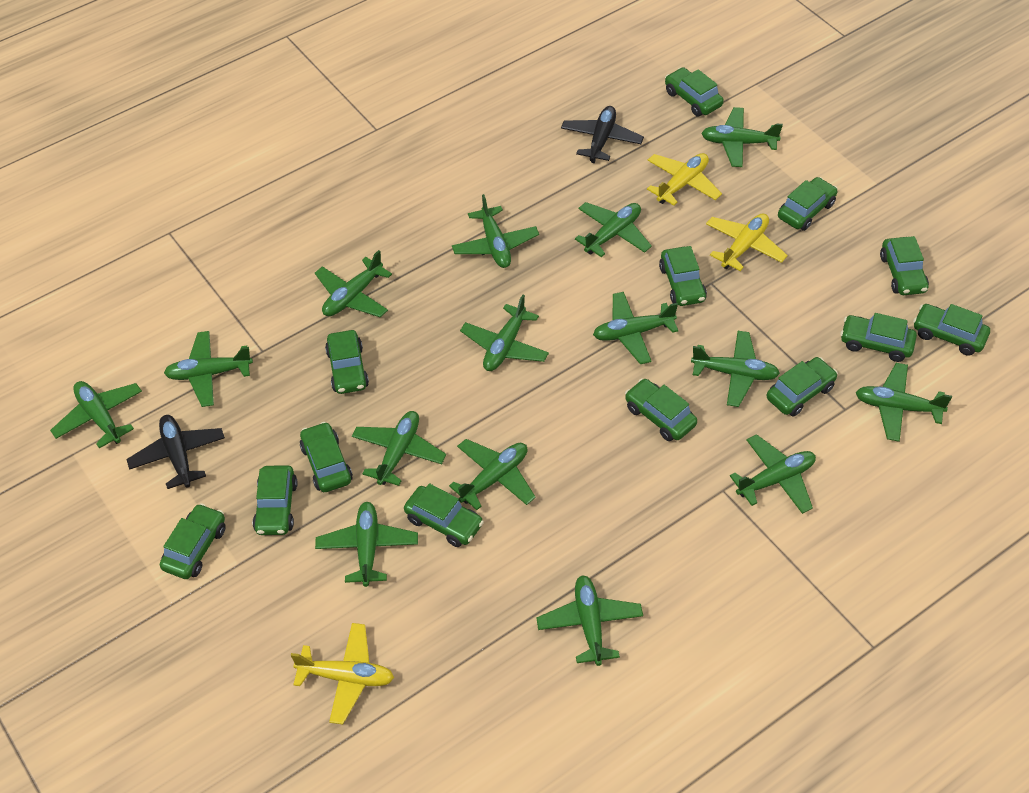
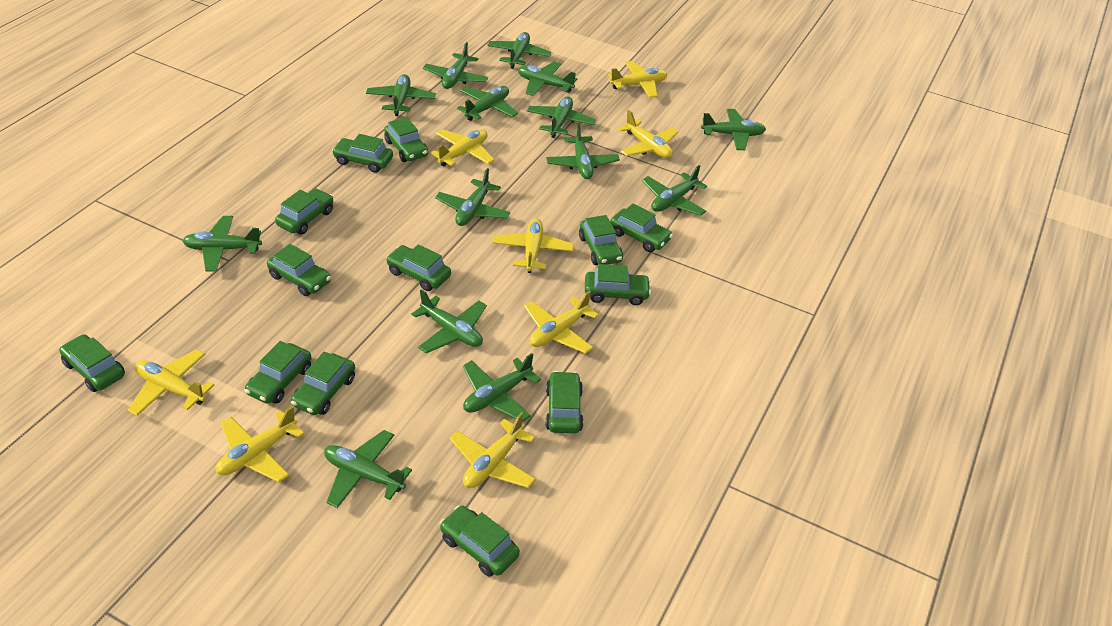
black plane: 2 -> 0
green plane: 15 -> 14
yellow plane: 3 -> 8

